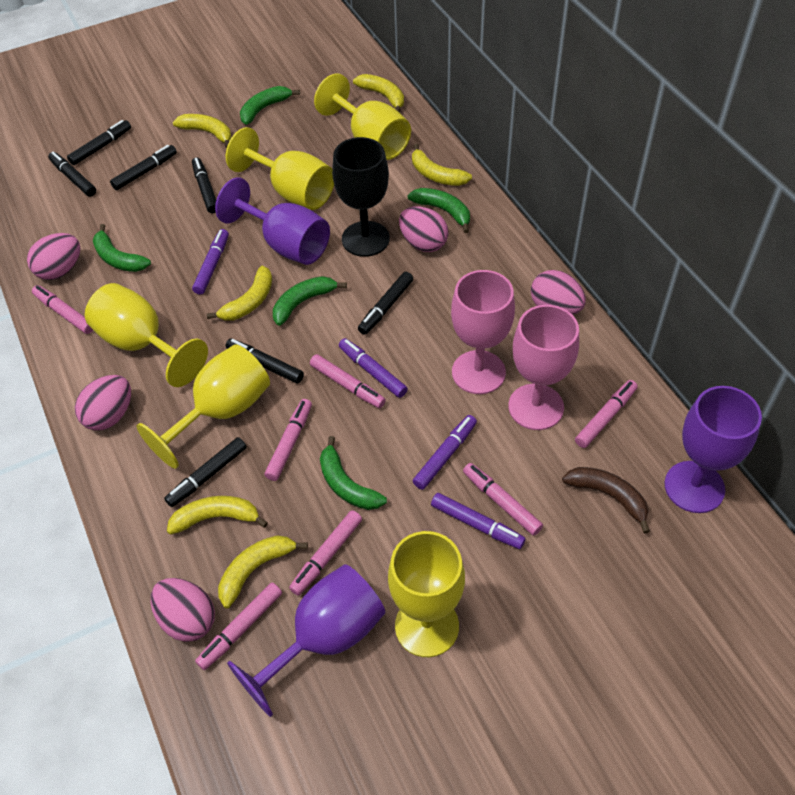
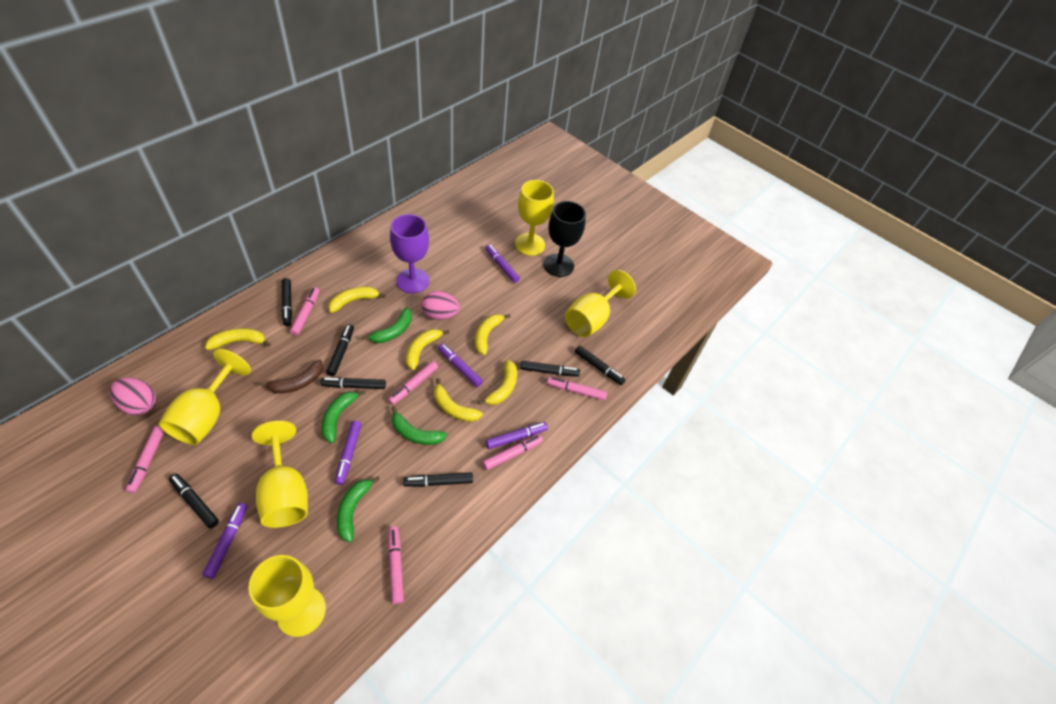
green banana: 5 -> 4
pink egg: 5 -> 2
pink goblet: 2 -> 0
pink marker: 7 -> 6
purple goblet: 3 -> 1
purple marker: 4 -> 5

